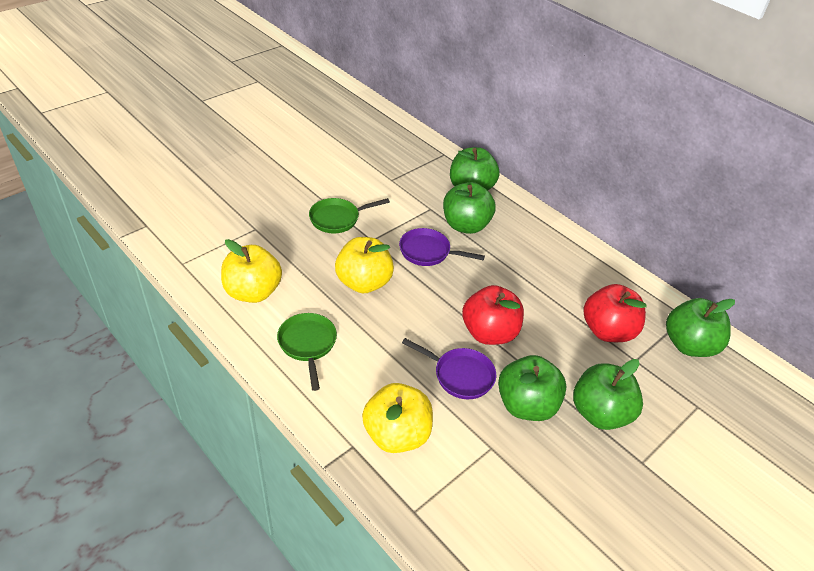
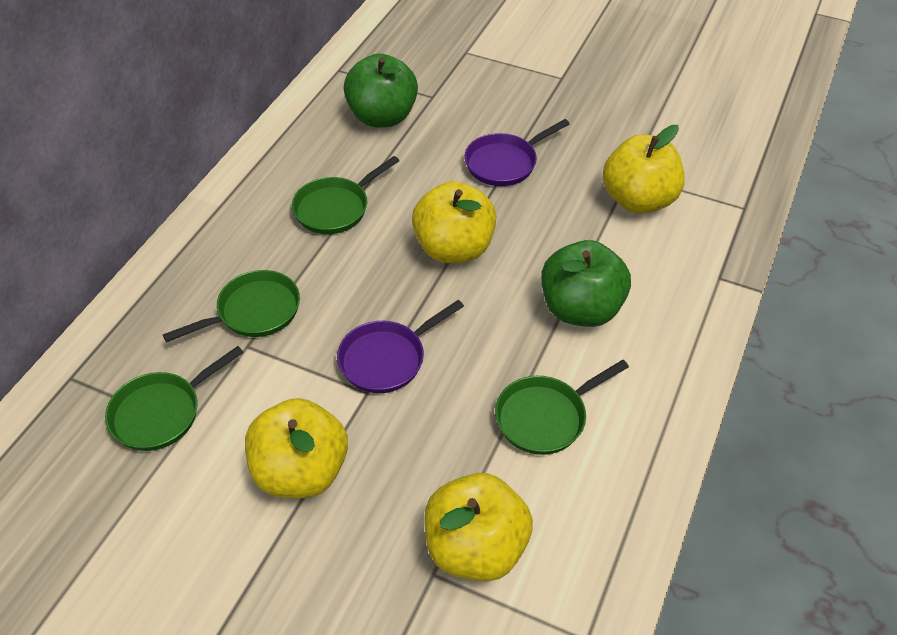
green apple: 5 -> 2
green pan: 2 -> 4
red apple: 2 -> 0
yellow apple: 3 -> 4

